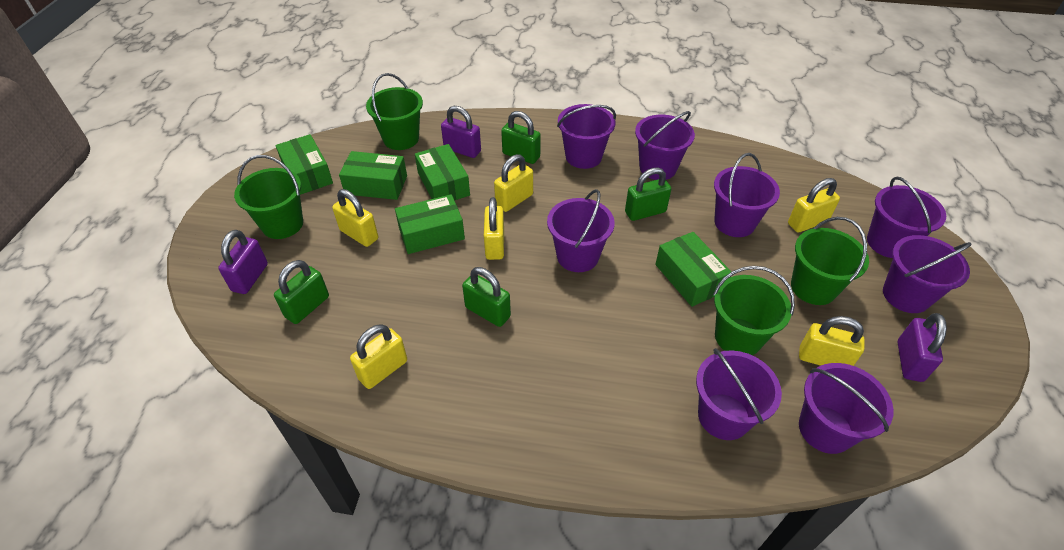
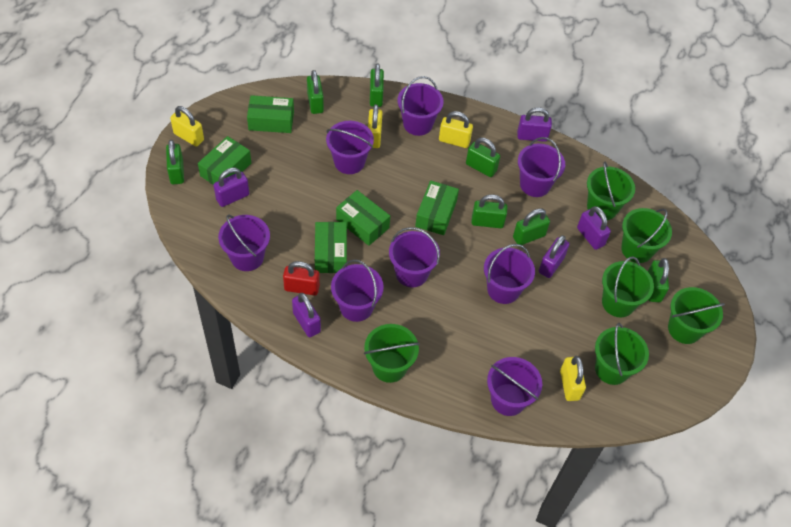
green bucket: 4 -> 6
green padlock: 4 -> 7
purple padlock: 3 -> 5
red padlock: 0 -> 1
yellow padlock: 6 -> 4

